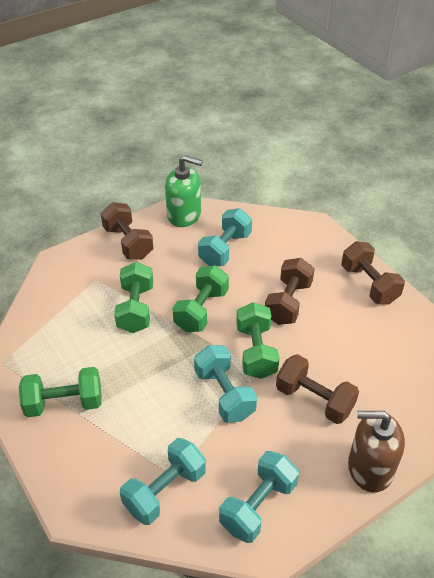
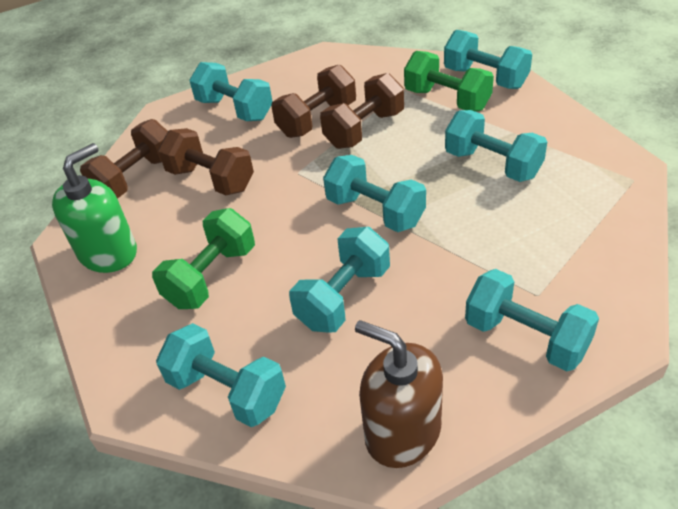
green dumbbell: 4 -> 2
turquoise dumbbell: 4 -> 7

